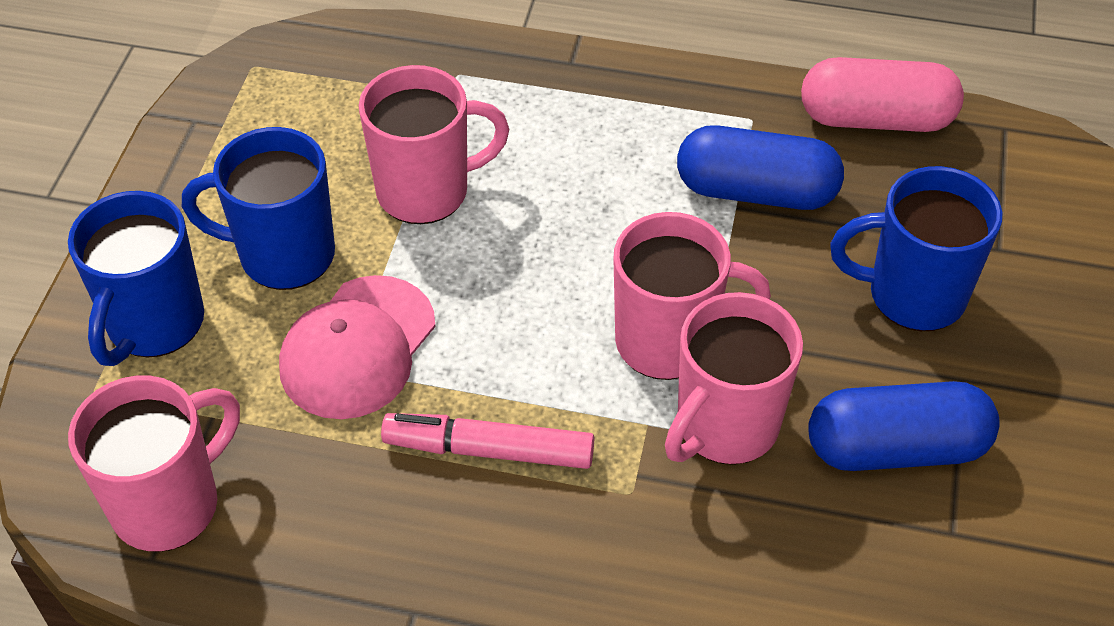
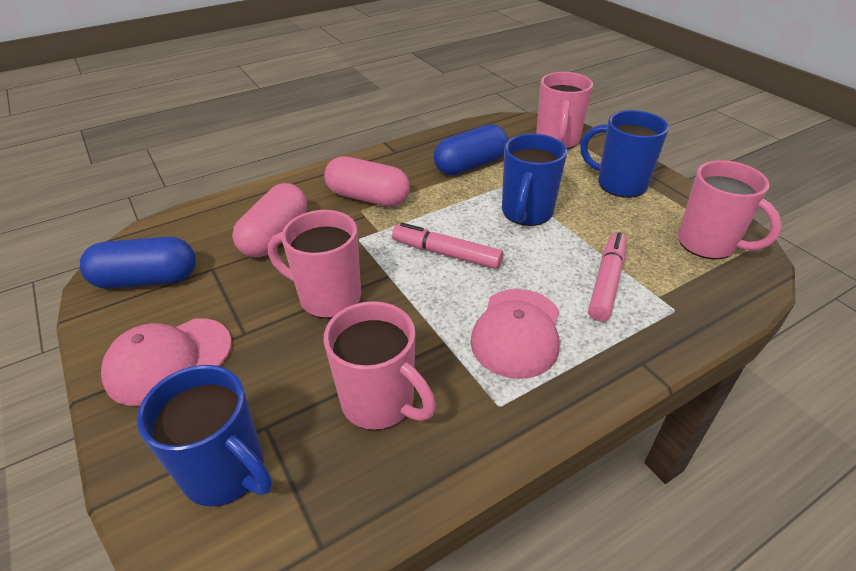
pink cap: 1 -> 2
pink capsule: 1 -> 2
pink marker: 1 -> 2

